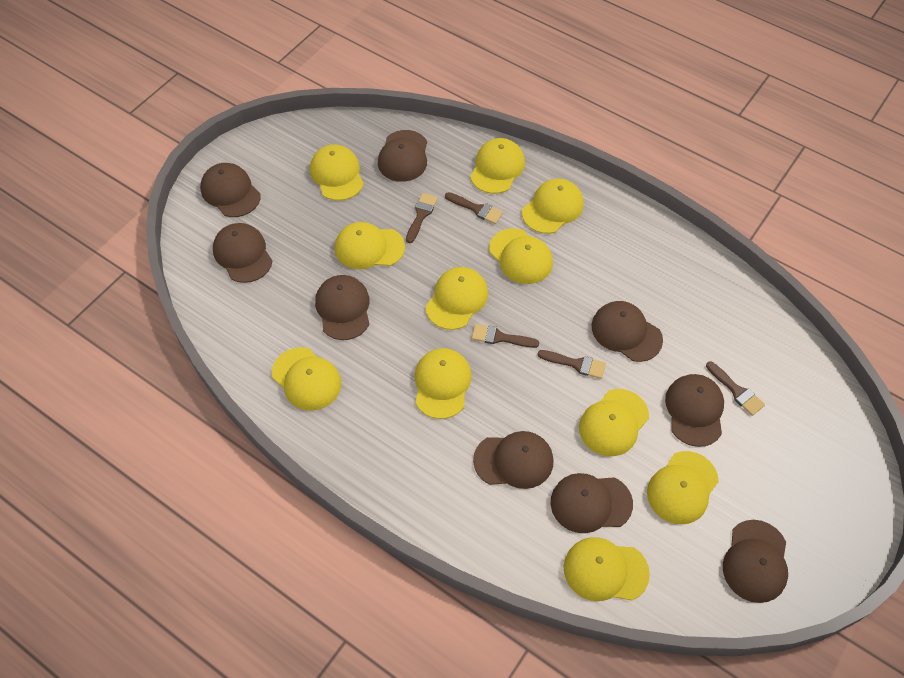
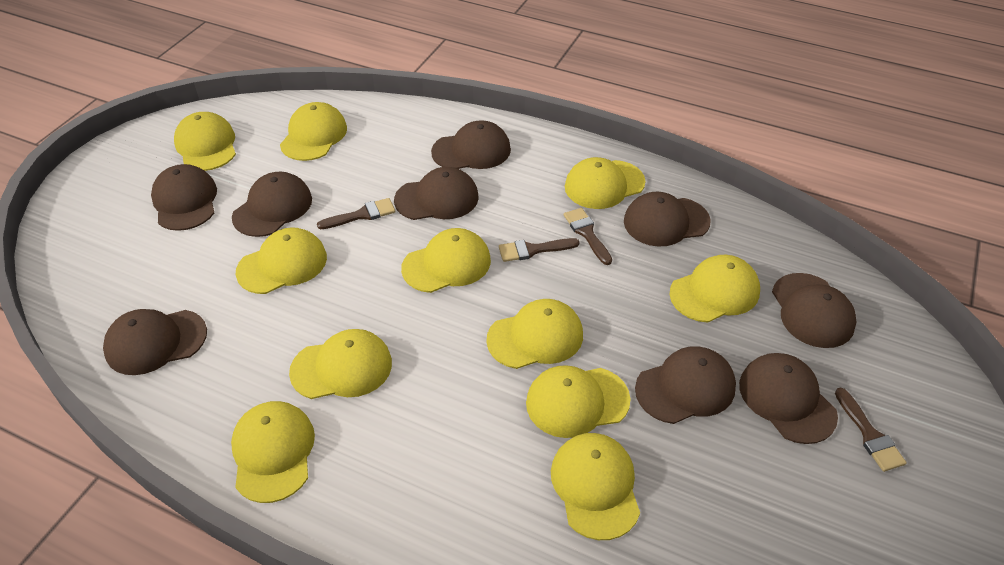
brown brush: 5 -> 4

